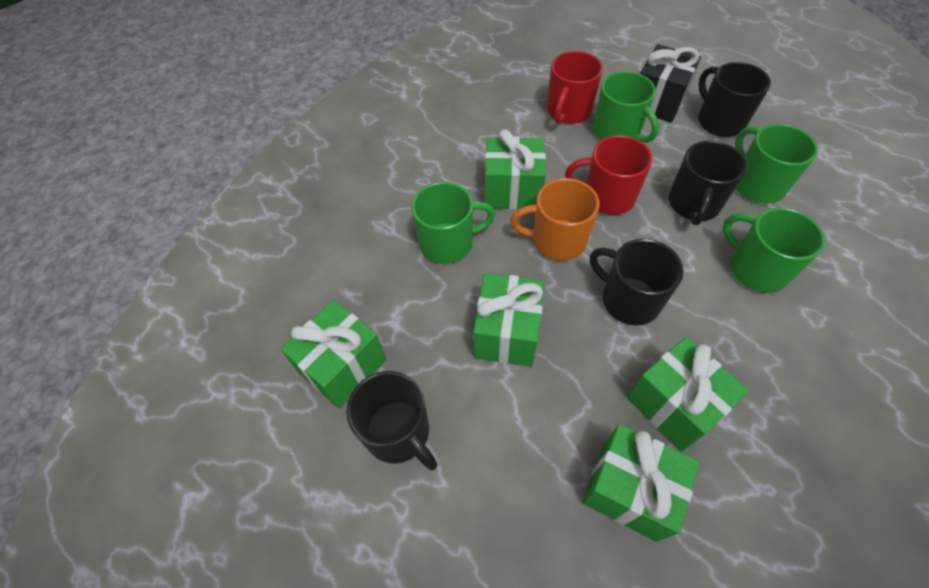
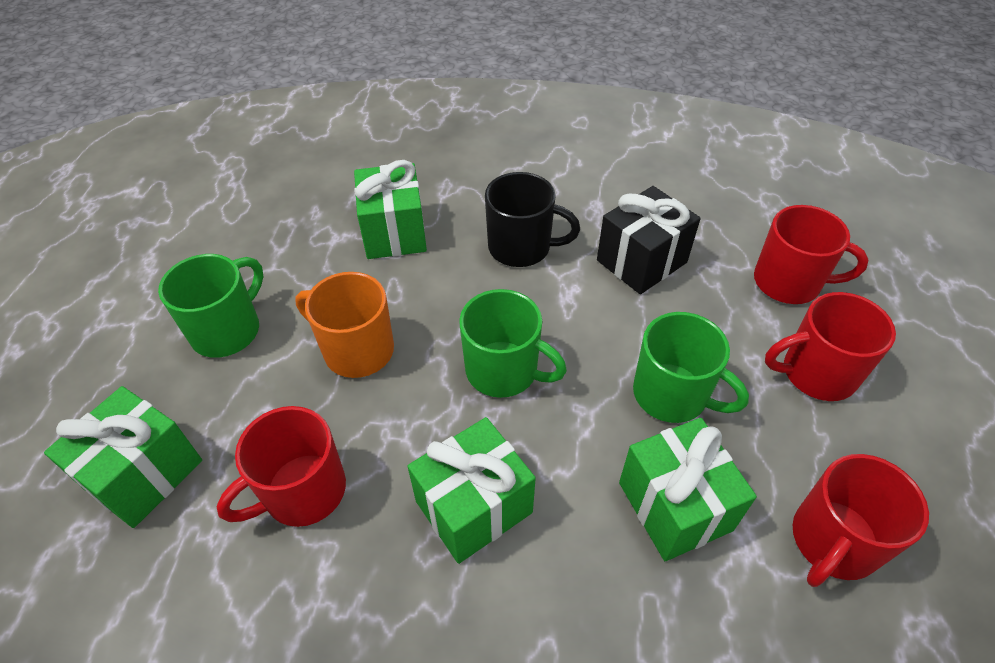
black mug: 4 -> 1
green gift: 5 -> 4
green mug: 4 -> 3
red mug: 2 -> 4

